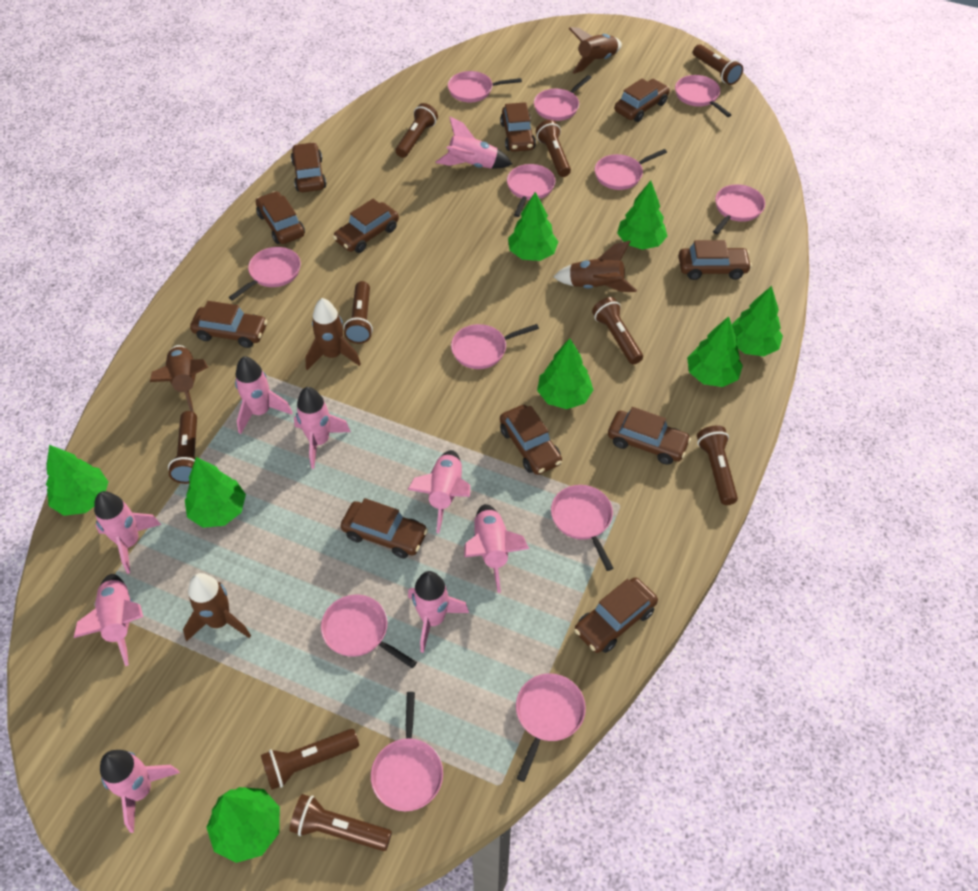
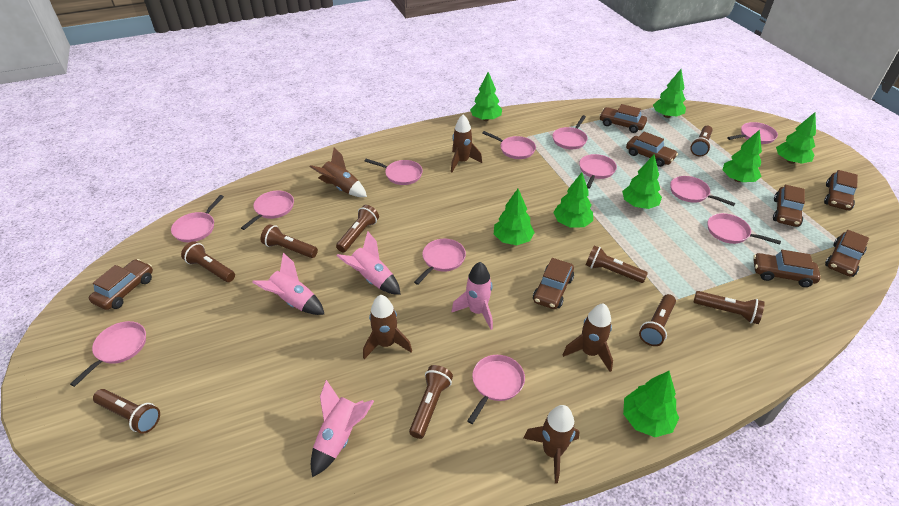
brown car: 11 -> 8
pink rocket: 9 -> 4

